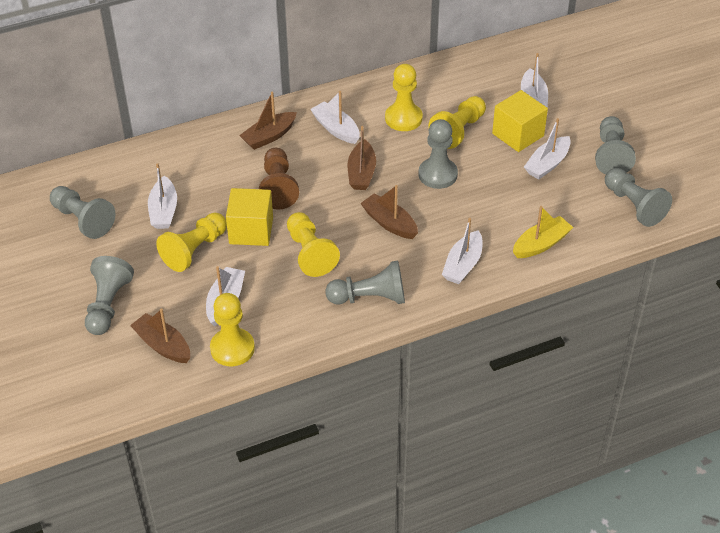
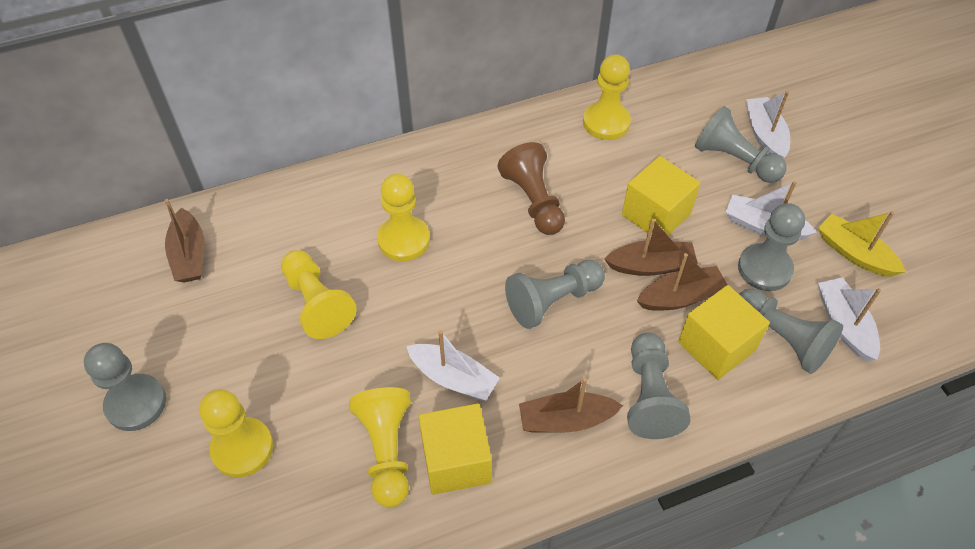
white boat: 6 -> 4
yellow cube: 2 -> 3

